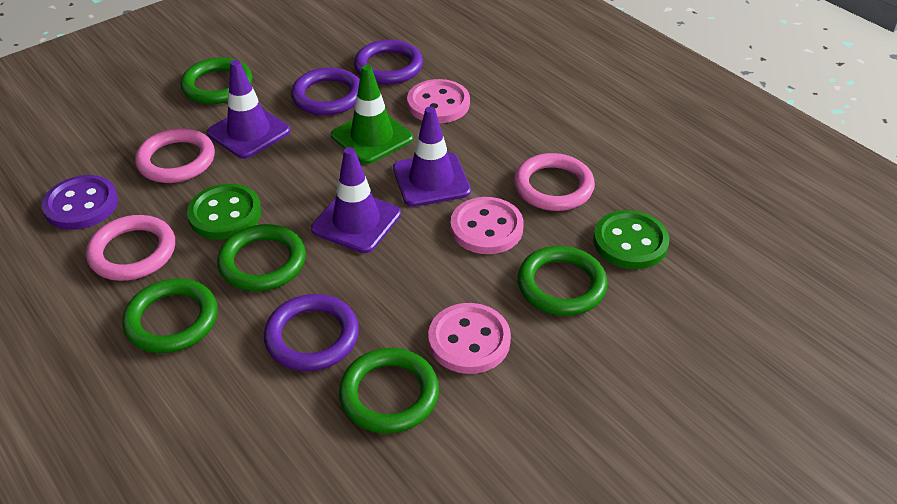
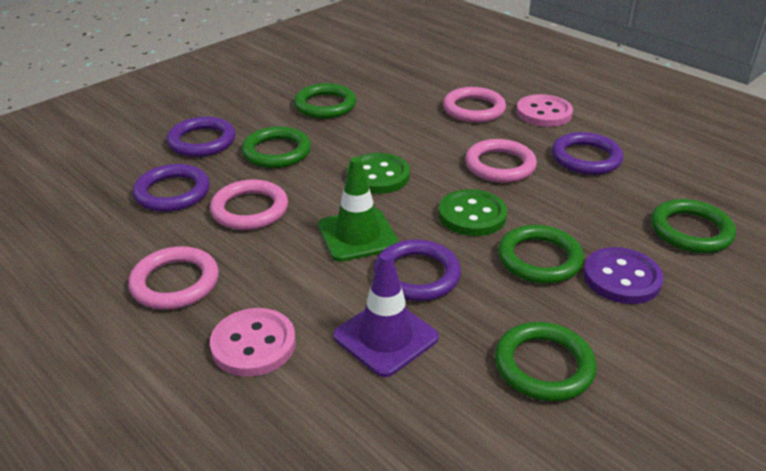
pink button: 3 -> 2
pink ring: 3 -> 4
purple ring: 3 -> 4
purple traffic cone: 3 -> 1

